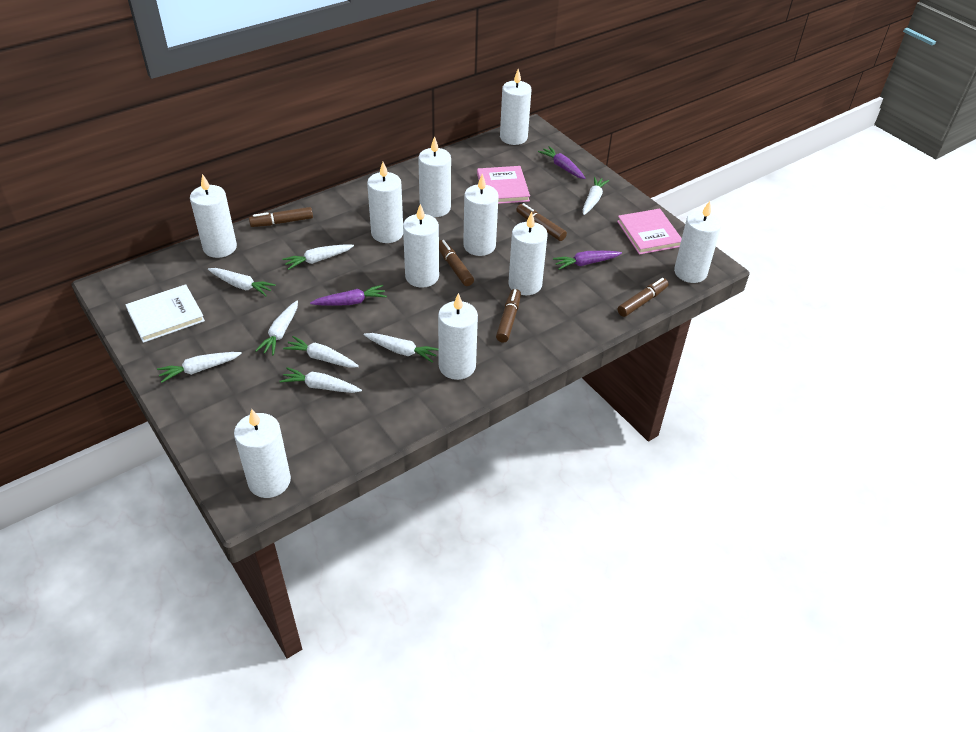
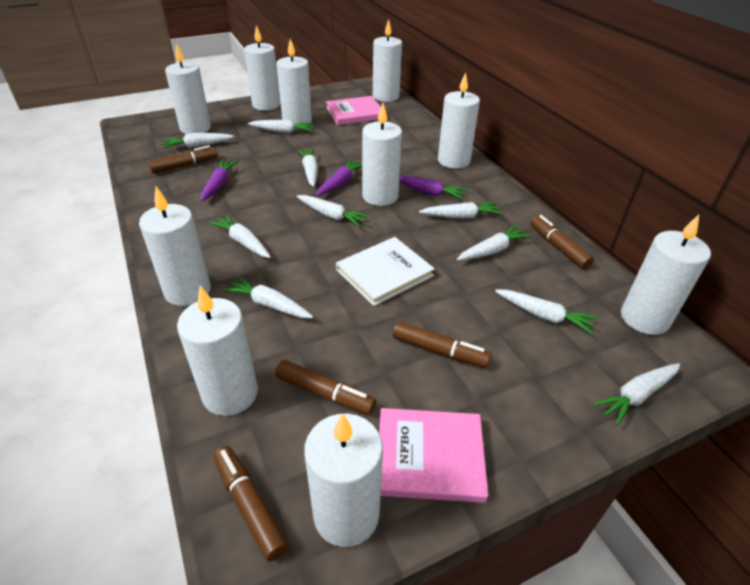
white carrot: 8 -> 10

